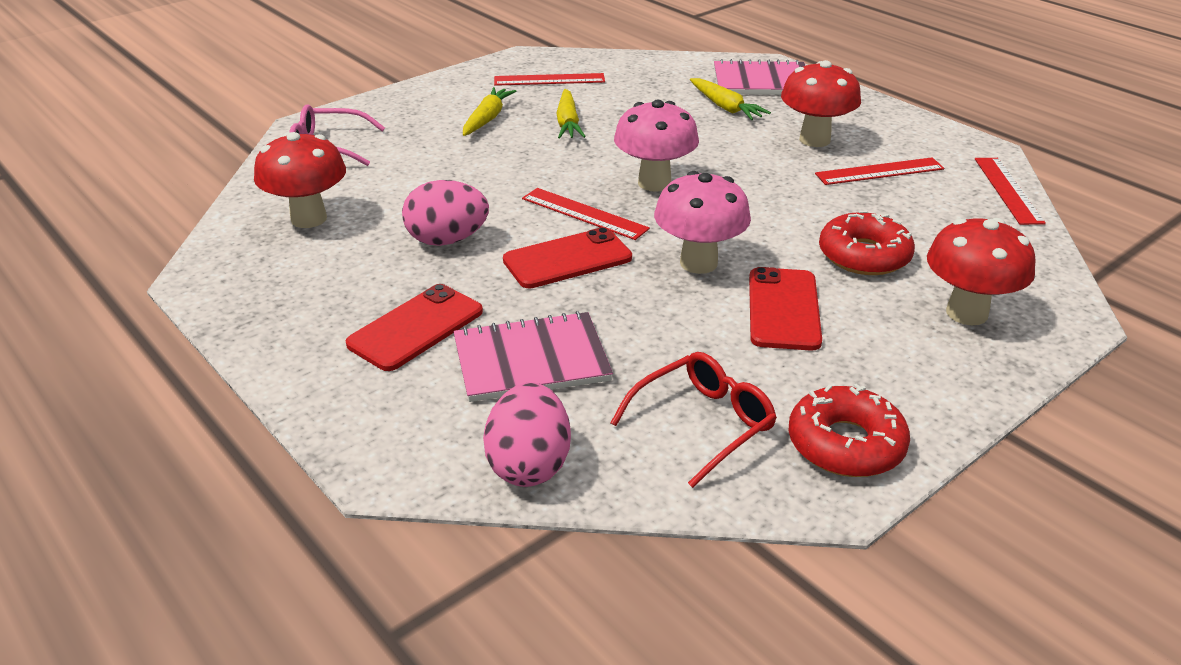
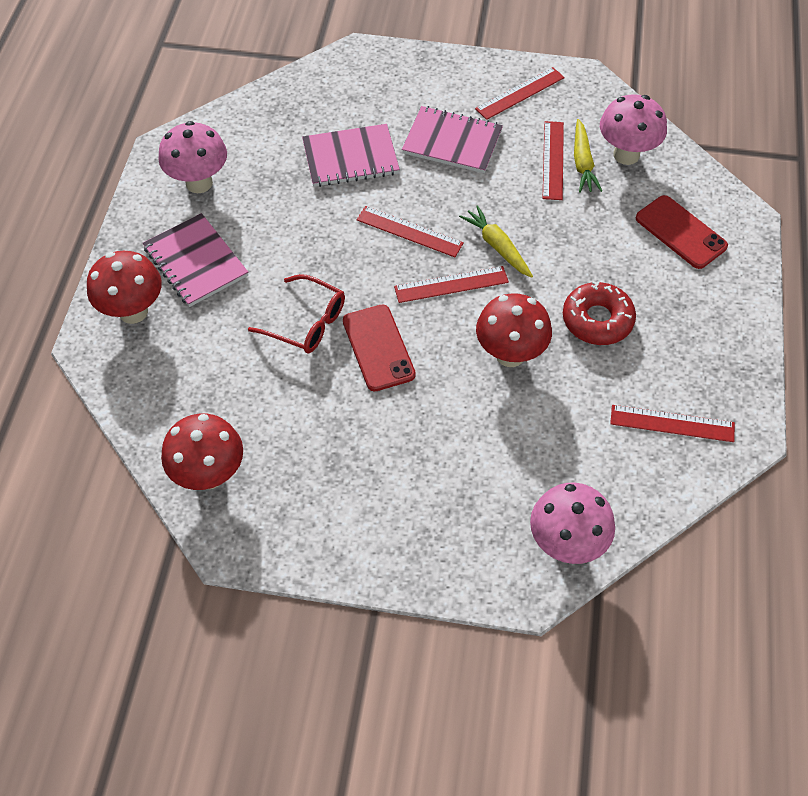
pink egg: 2 -> 0
pink glasses: 1 -> 0
pink mushroom: 2 -> 3
pink notebook: 2 -> 3
red donut: 2 -> 1
red phone: 3 -> 2
red ruler: 4 -> 5
yellow carrot: 3 -> 2

